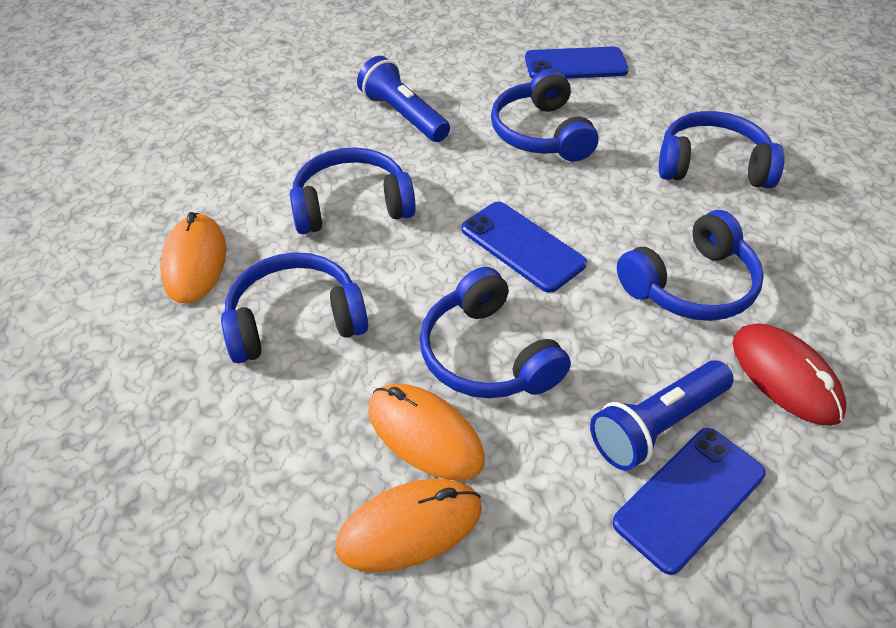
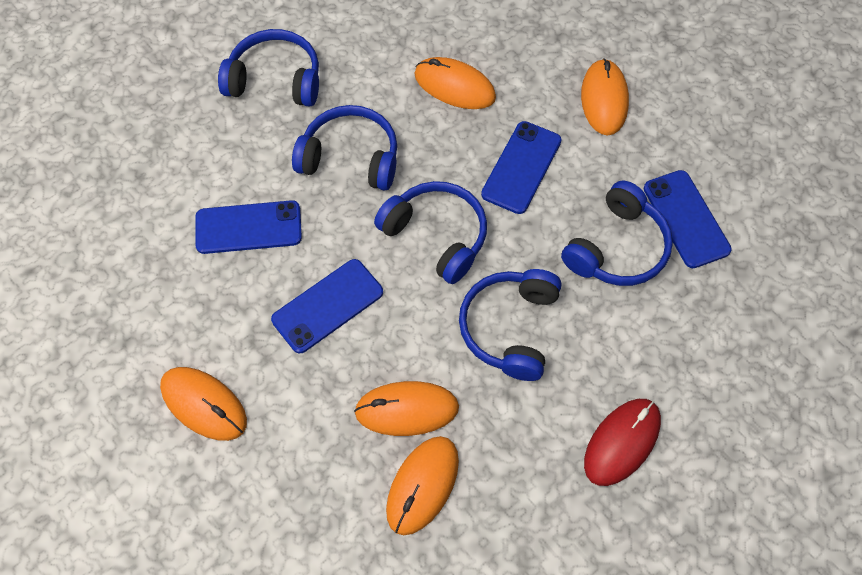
blue flashlight: 2 -> 0
blue headphones: 6 -> 5
blue phone: 3 -> 4
orange mouse: 3 -> 5

